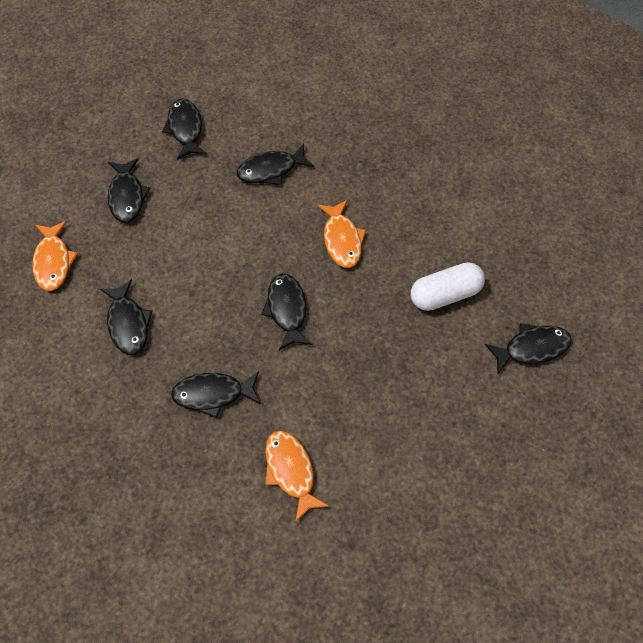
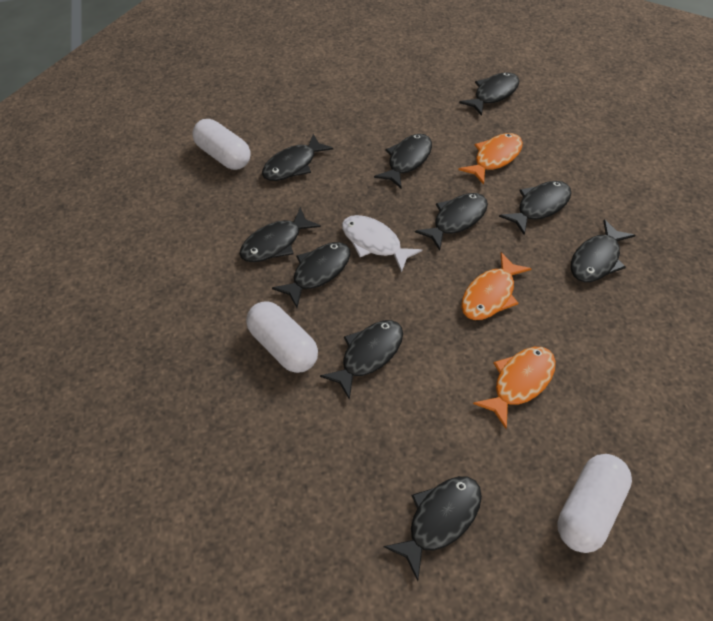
black fish: 7 -> 10
white capsule: 1 -> 3
white fish: 0 -> 1

